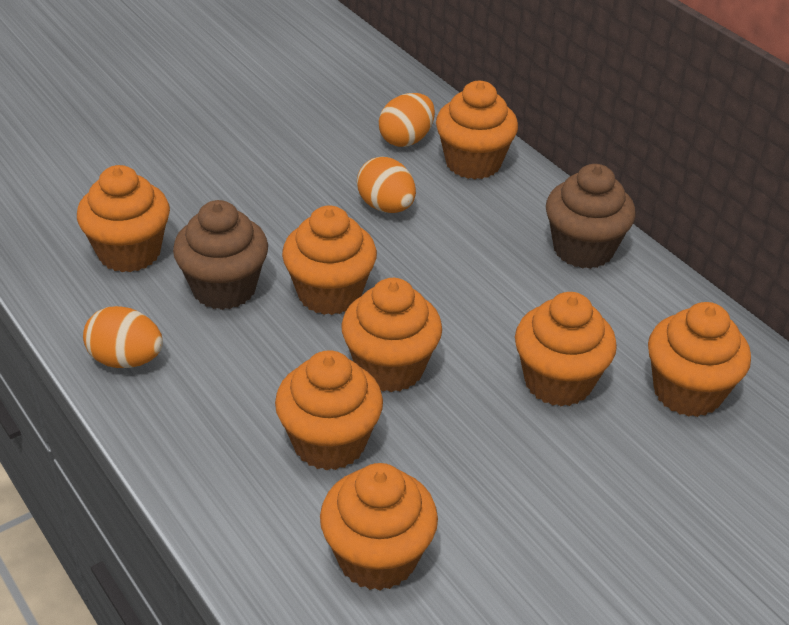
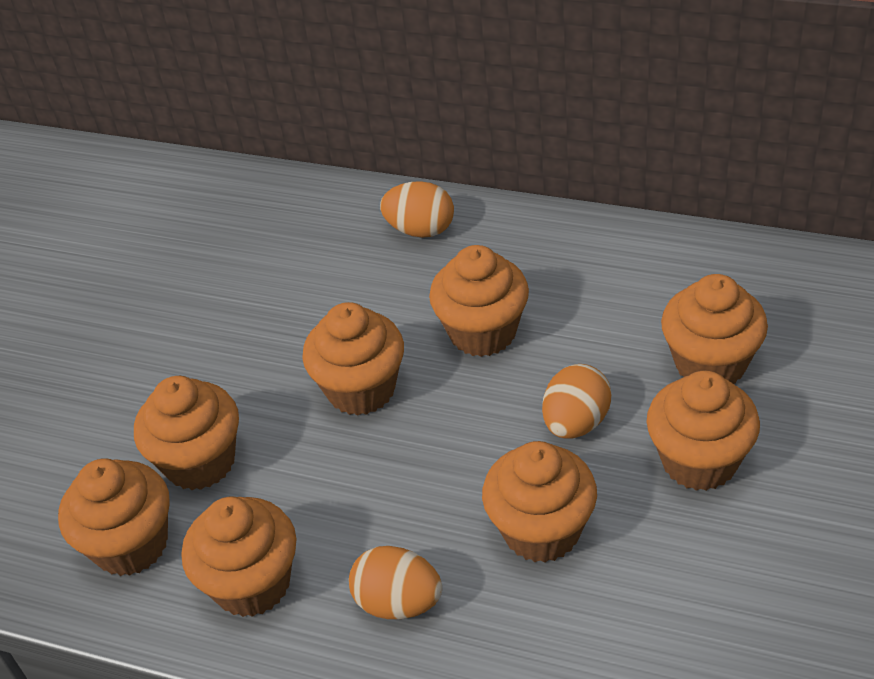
brown cupcake: 2 -> 0

